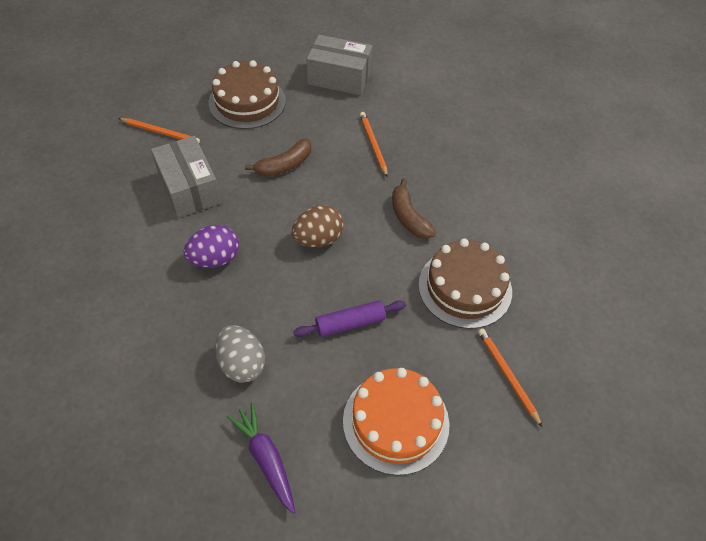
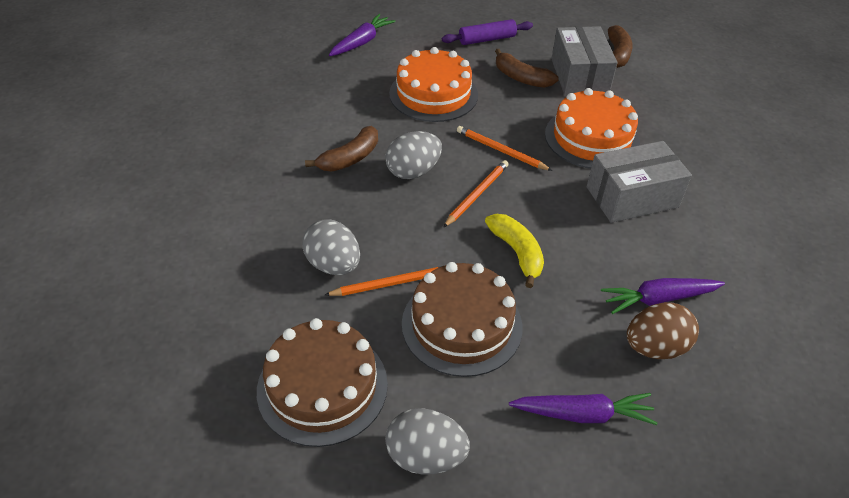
brown banana: 2 -> 3
grey egg: 1 -> 3
orange cake: 1 -> 2
purple carrot: 1 -> 3
purple egg: 1 -> 0
yellow banana: 0 -> 1

